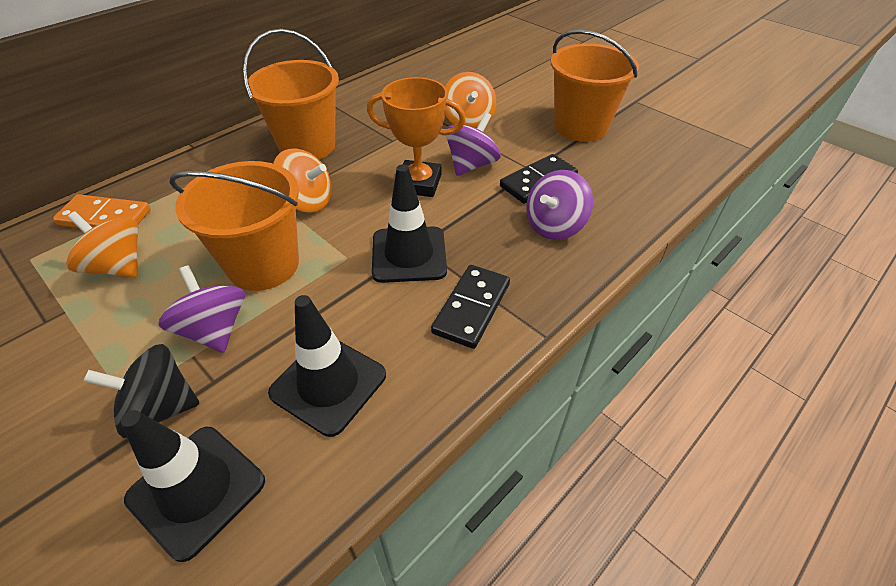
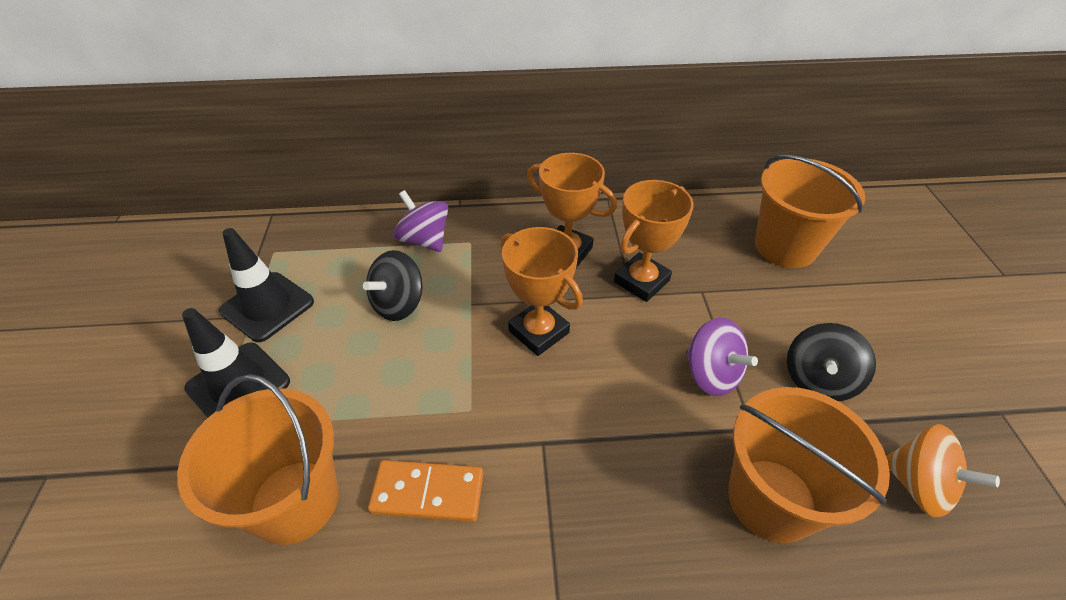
black domino: 2 -> 0
black spinning top: 1 -> 2
black traffic cone: 3 -> 2
orange spinning top: 3 -> 1
orange trophy: 1 -> 3
purple spinning top: 3 -> 2

